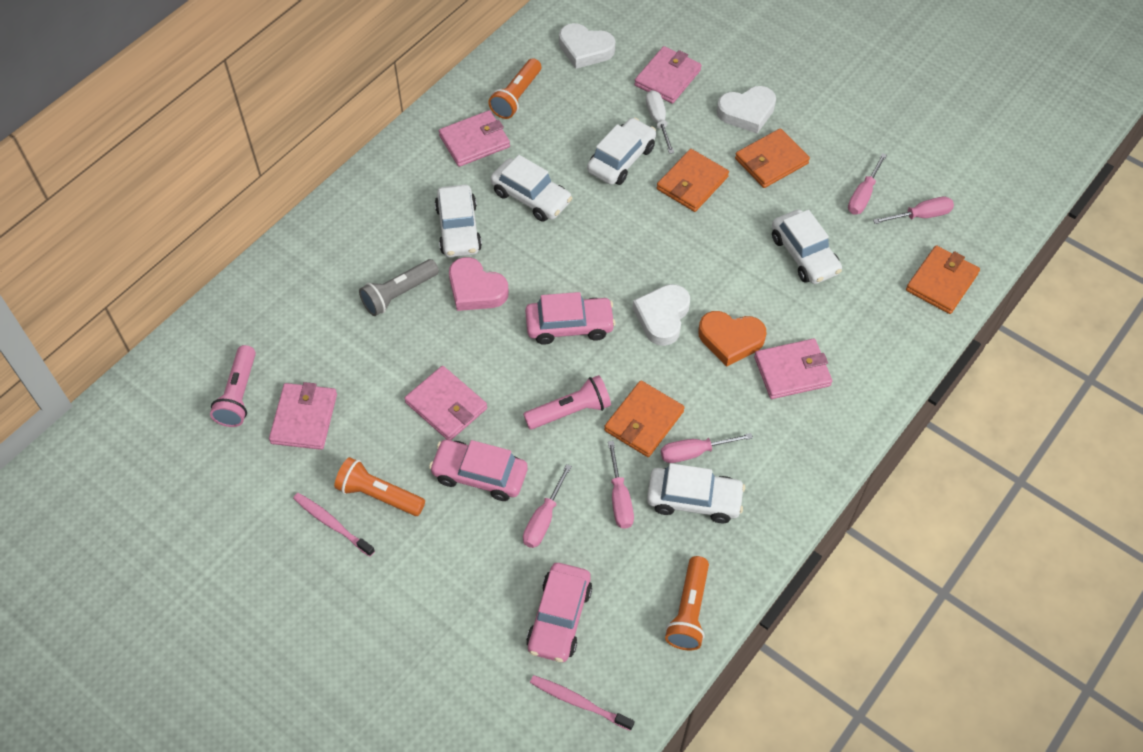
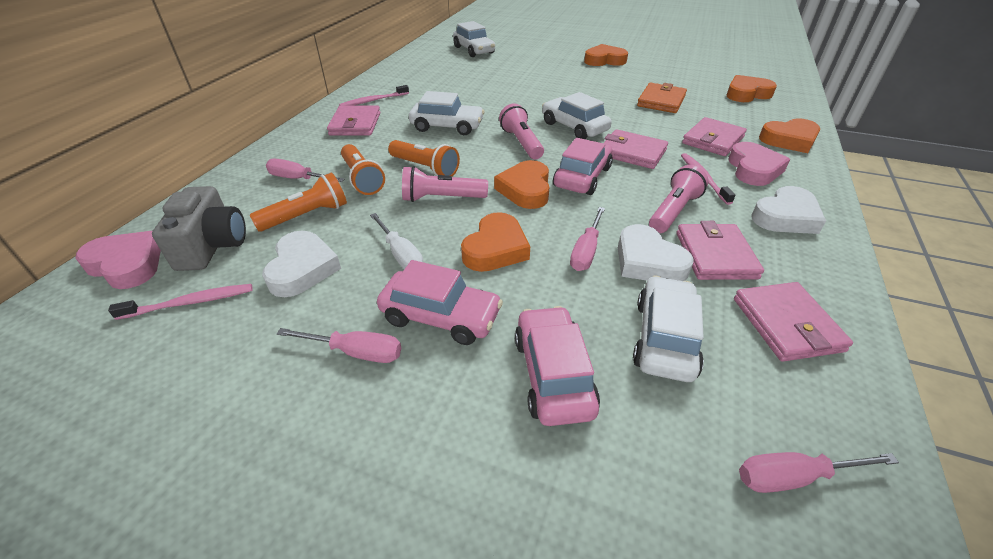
grey camera: 0 -> 1
grey flashlight: 1 -> 0
orange heart: 1 -> 5
orange wallet: 4 -> 1
pink flashlight: 2 -> 3
pink heart: 1 -> 2
pink screwdriver: 5 -> 4
pink toothbrush: 2 -> 3
white car: 5 -> 4

